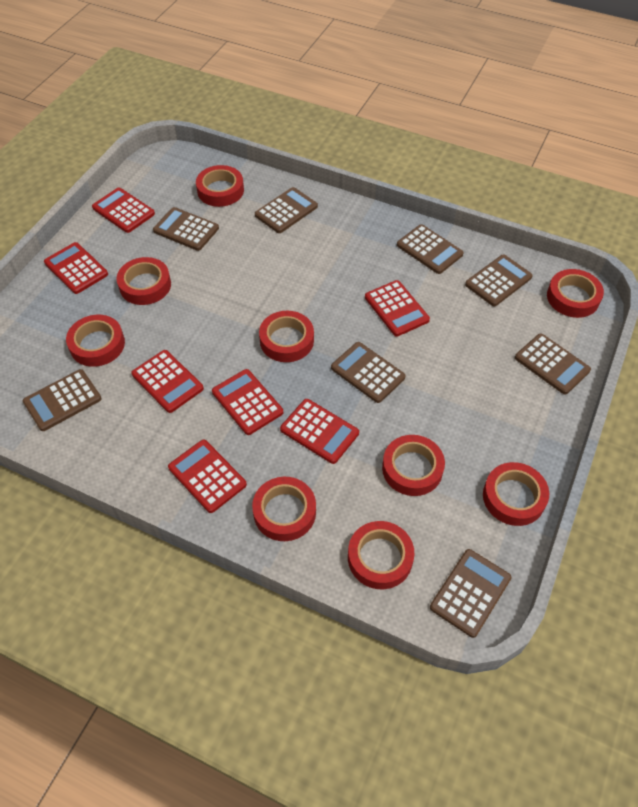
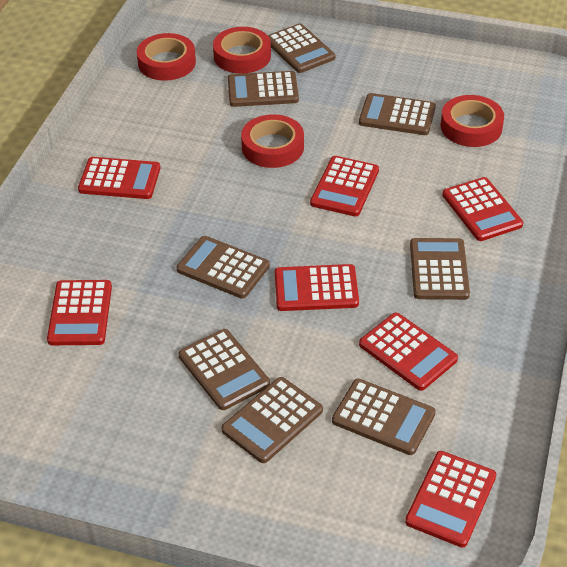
red tape: 9 -> 4

